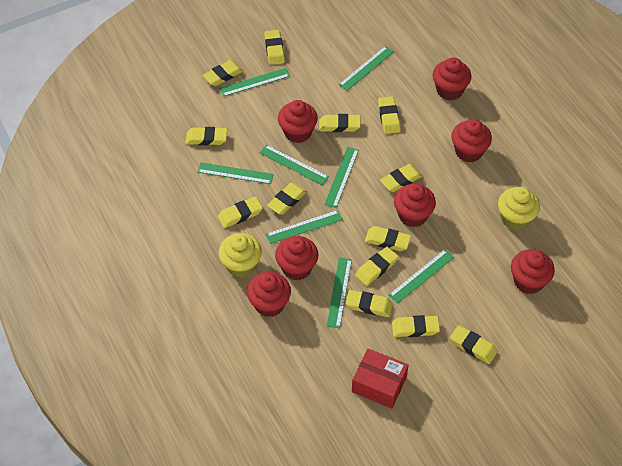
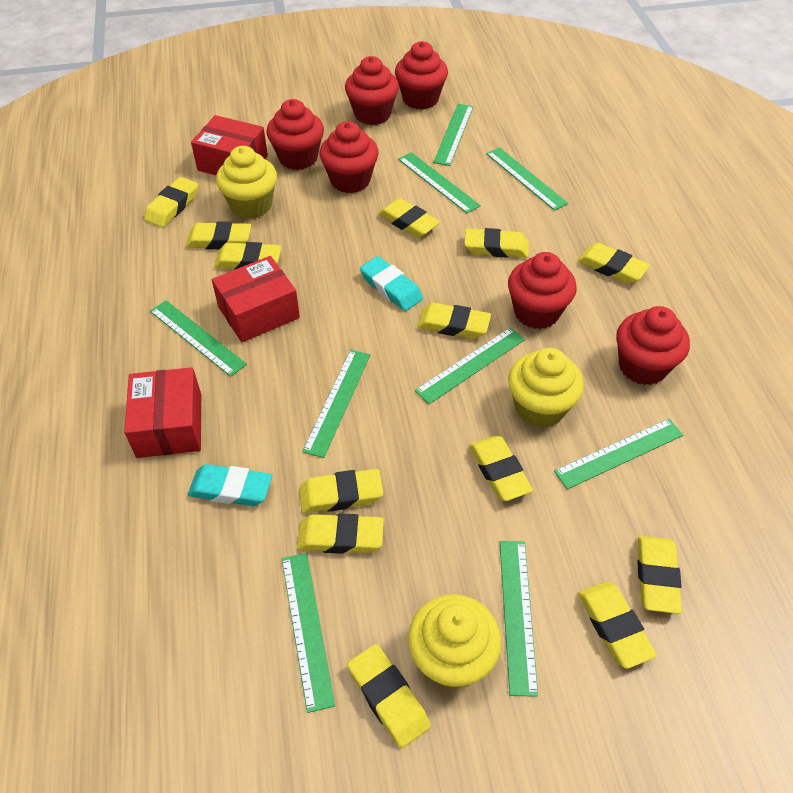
green ruler: 8 -> 9
red box: 1 -> 3
red cupcake: 7 -> 6
turquoise eraser: 0 -> 2
yellow cupcake: 2 -> 3

